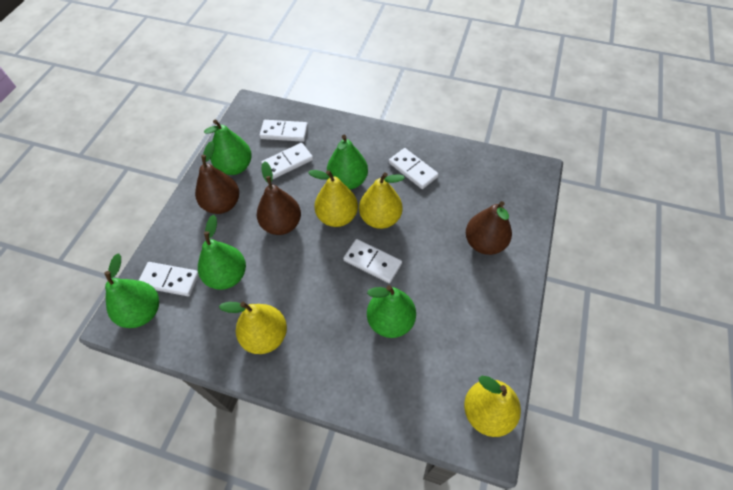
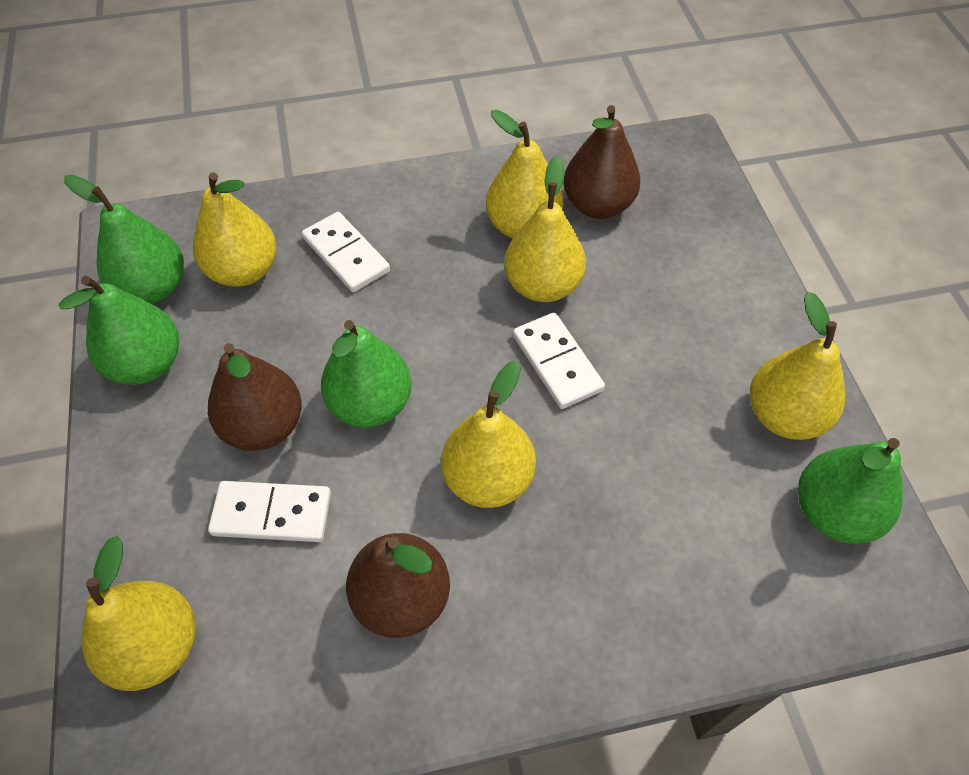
green pear: 5 -> 4
white domino: 5 -> 3
yellow pear: 4 -> 6

